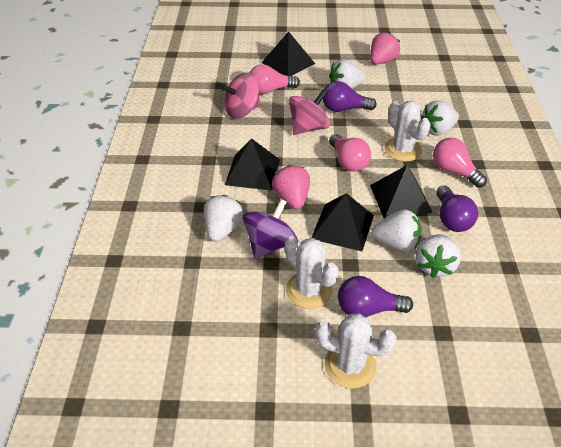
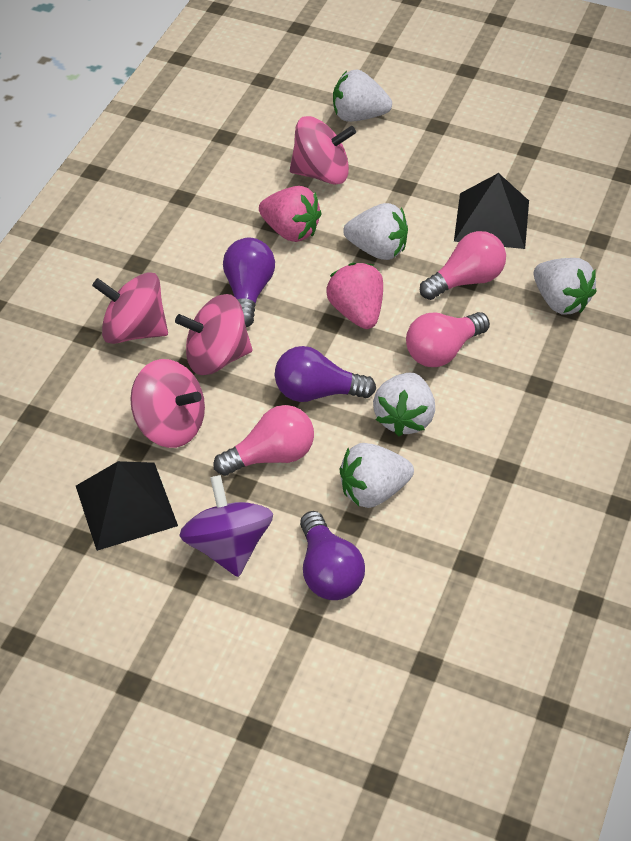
black pyramid: 4 -> 2
pink spinning top: 2 -> 4
white cactus: 3 -> 0

